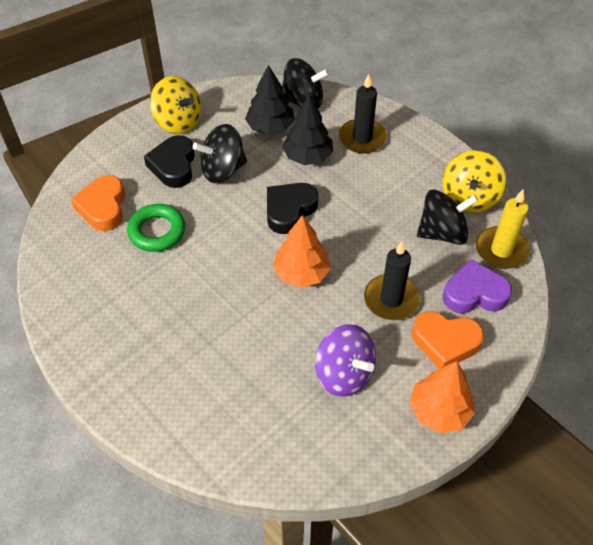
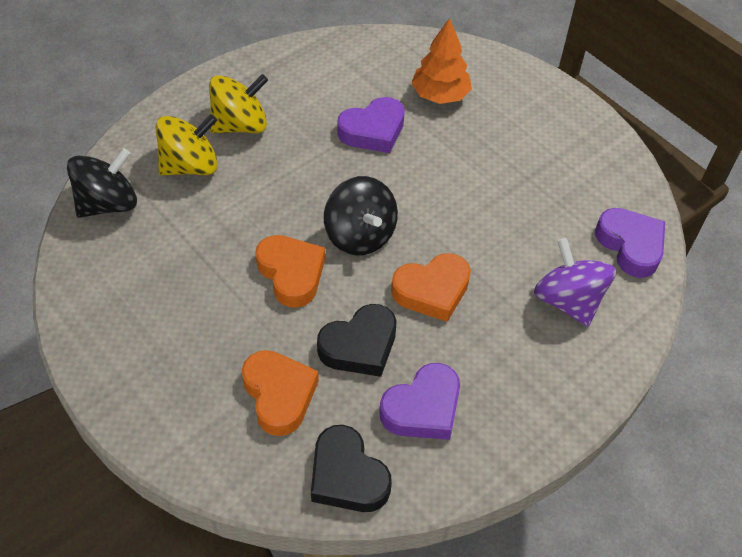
black candle: 2 -> 0
black spinning top: 3 -> 2
black tree: 2 -> 0
green ring: 1 -> 0
orange heart: 2 -> 3
orange tree: 2 -> 1
purple heart: 1 -> 3
yellow candle: 1 -> 0

